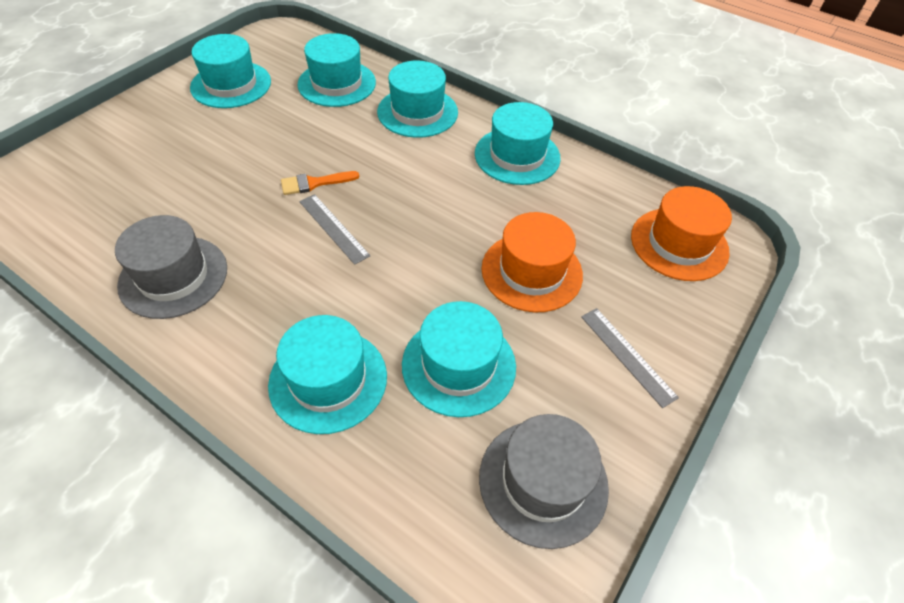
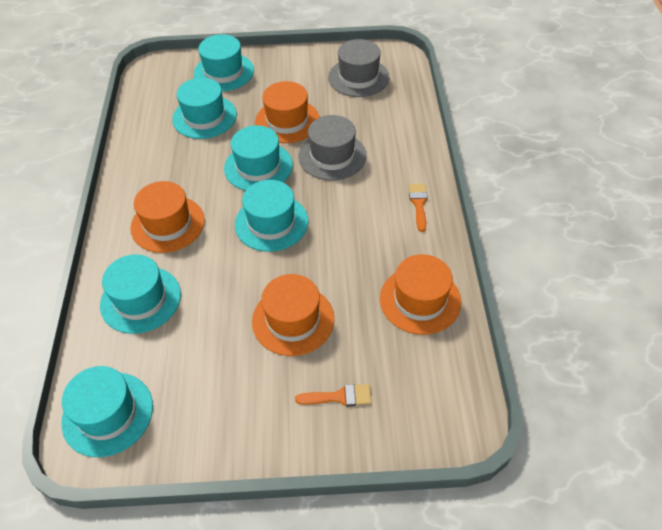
grey ruler: 2 -> 0
orange brush: 1 -> 2
orange hat: 2 -> 4

